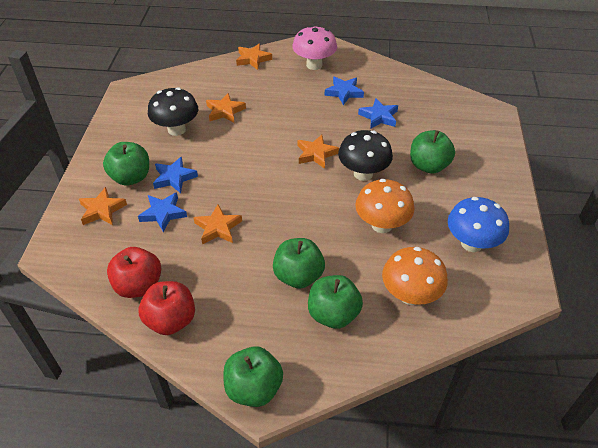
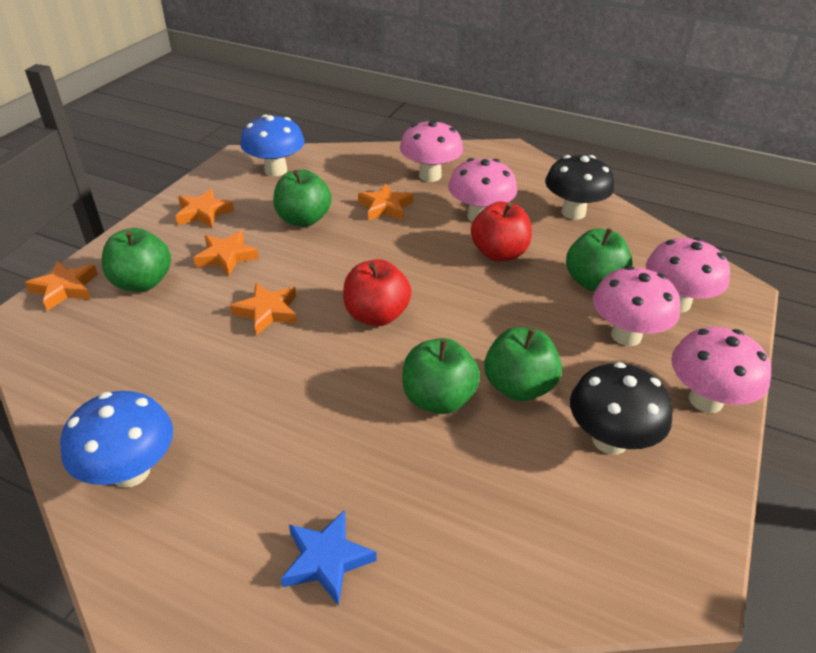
blue mushroom: 1 -> 2
blue star: 4 -> 1
orange mushroom: 2 -> 0
pink mushroom: 1 -> 5

